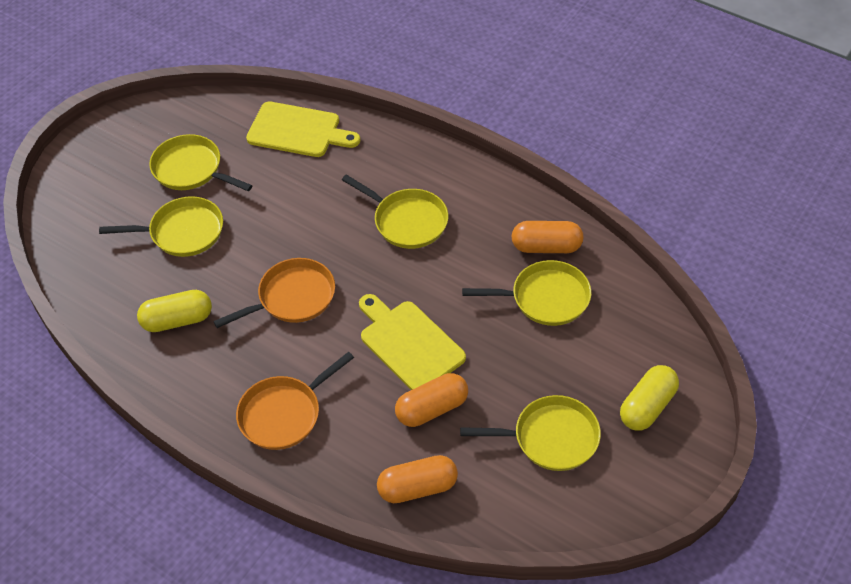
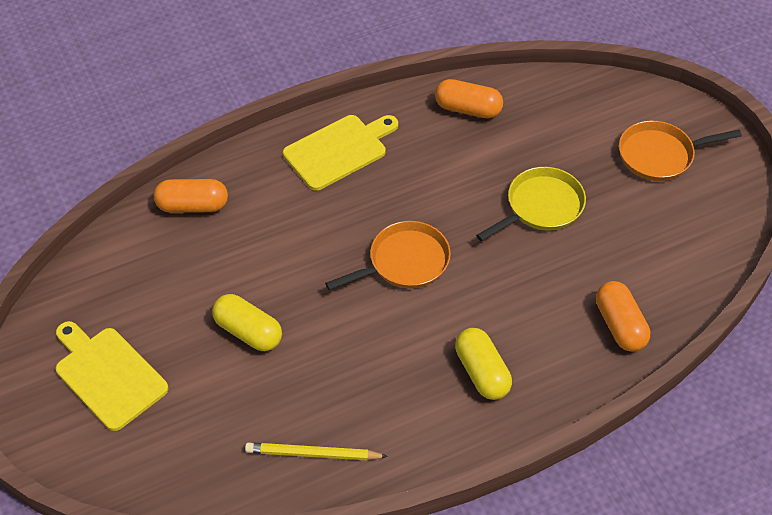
yellow pan: 5 -> 1
yellow pencil: 0 -> 1

